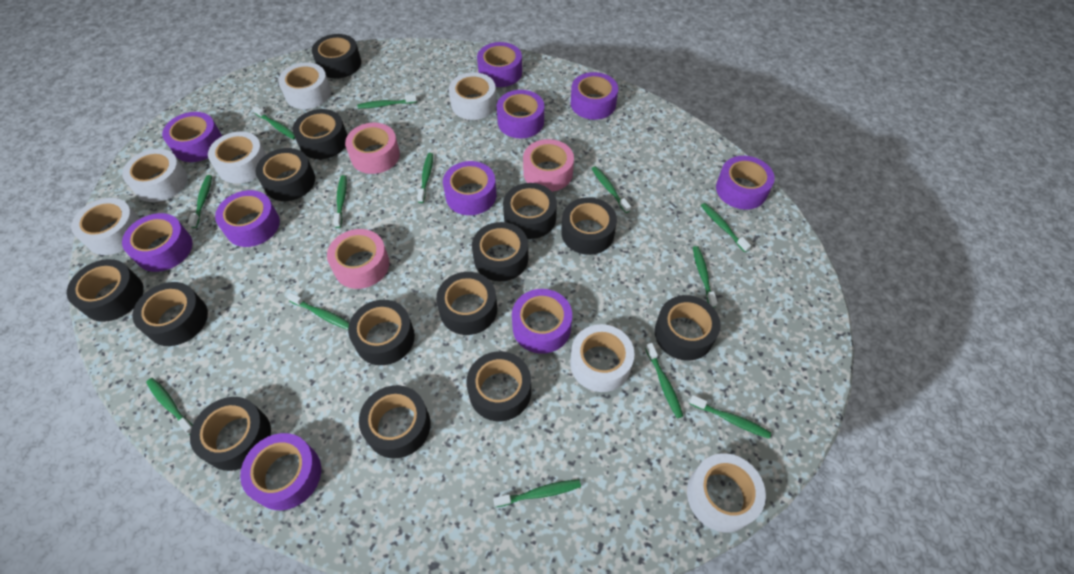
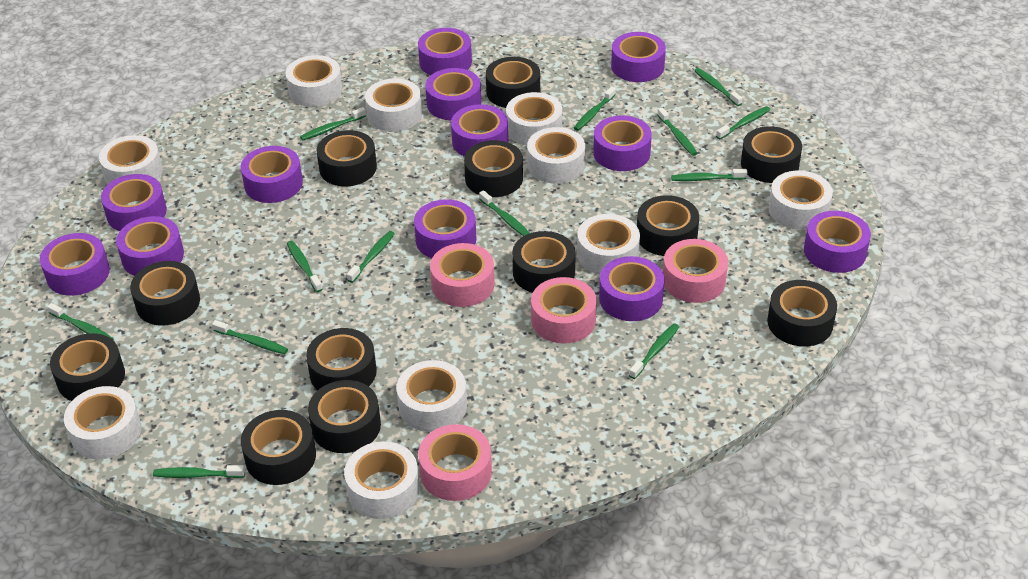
black tape: 14 -> 12
pink tape: 3 -> 4
purple tape: 10 -> 12
white tape: 7 -> 10

